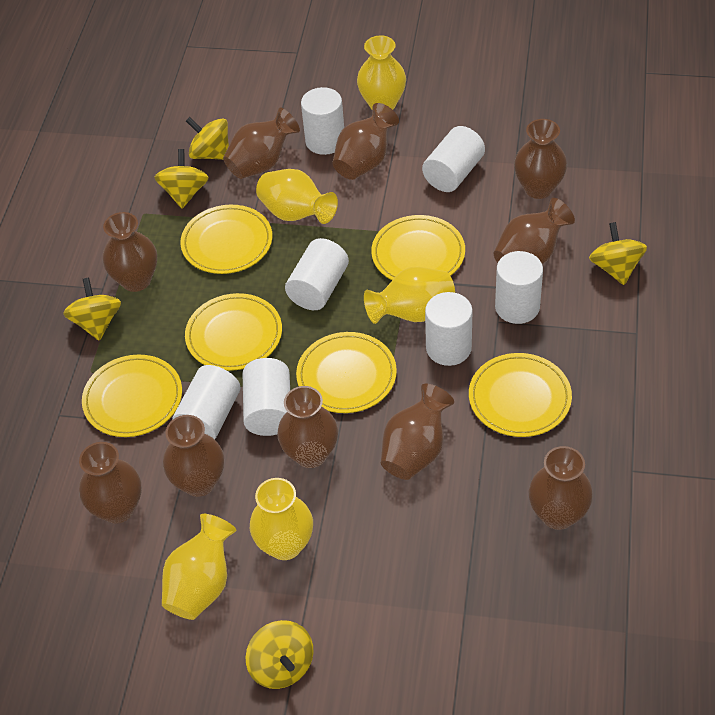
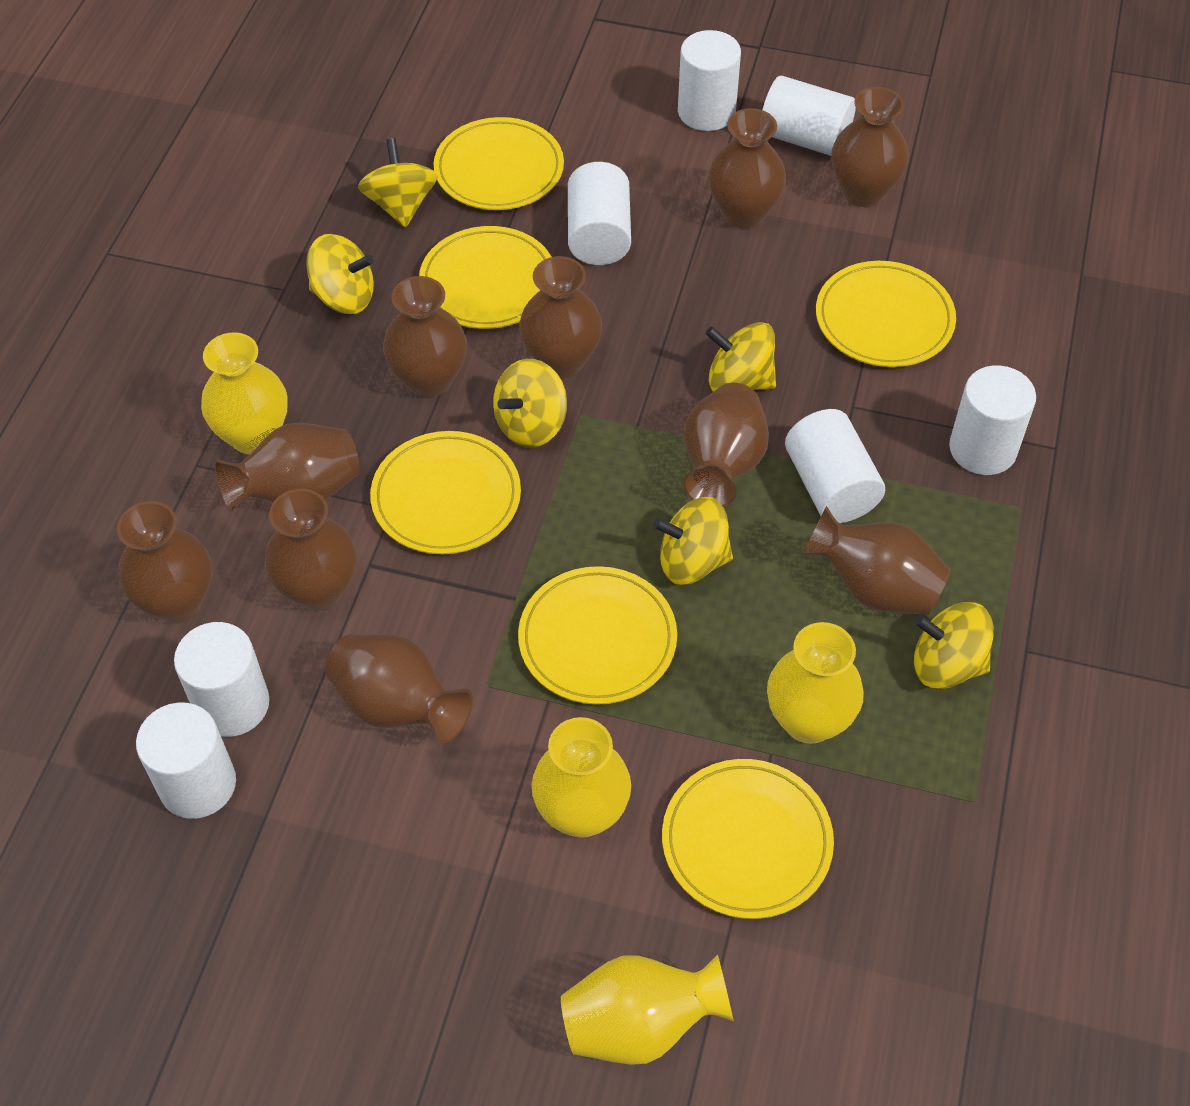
yellow spinning top: 5 -> 6
yellow vase: 5 -> 4

